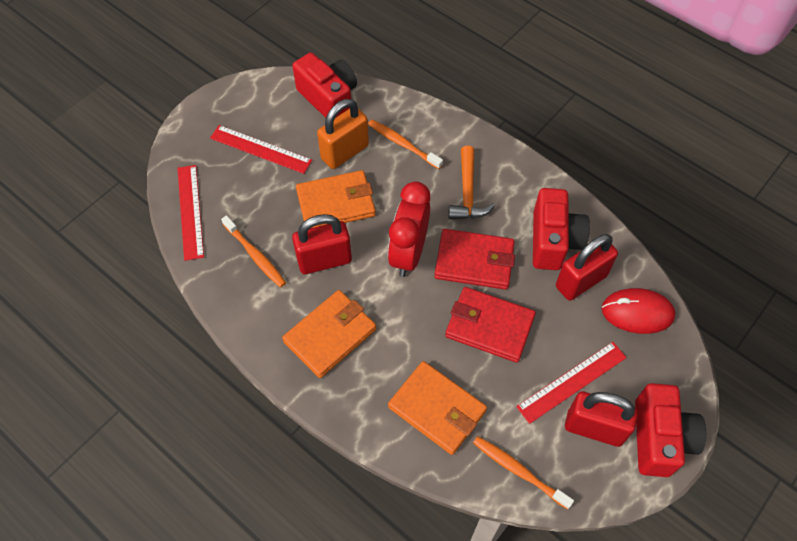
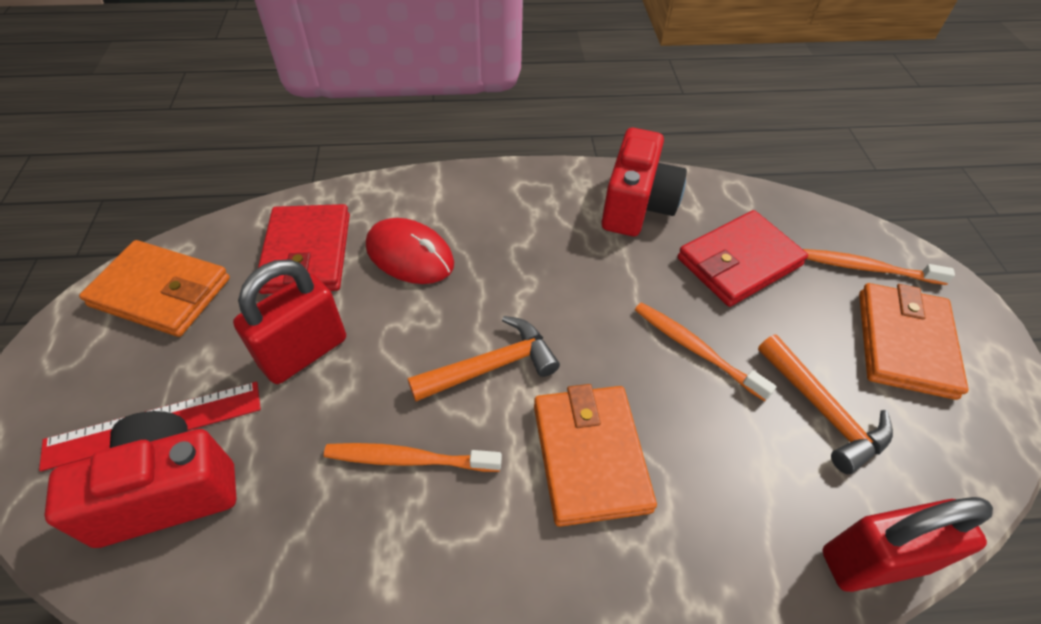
orange hammer: 1 -> 2
orange padlock: 1 -> 0
red camera: 3 -> 2
red clock: 1 -> 0
red padlock: 3 -> 2
red ruler: 3 -> 1

